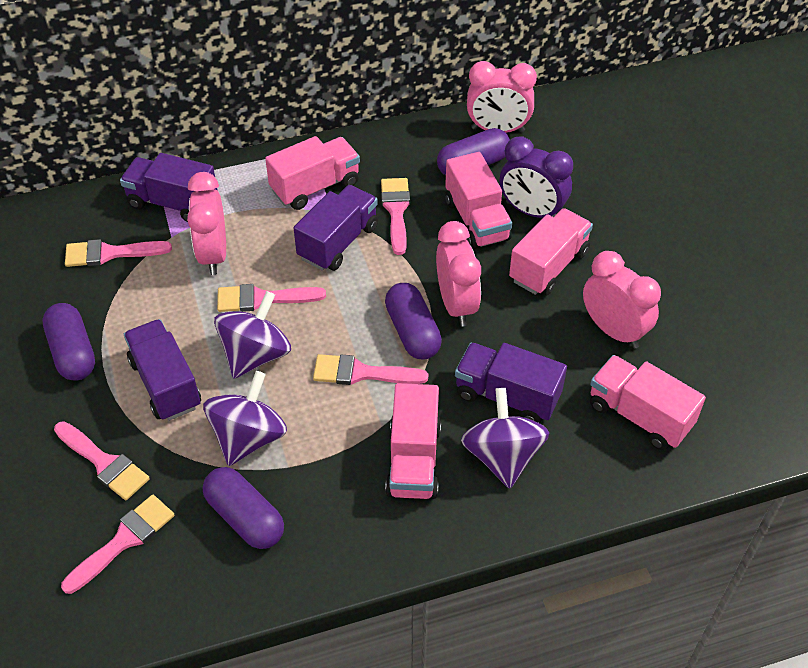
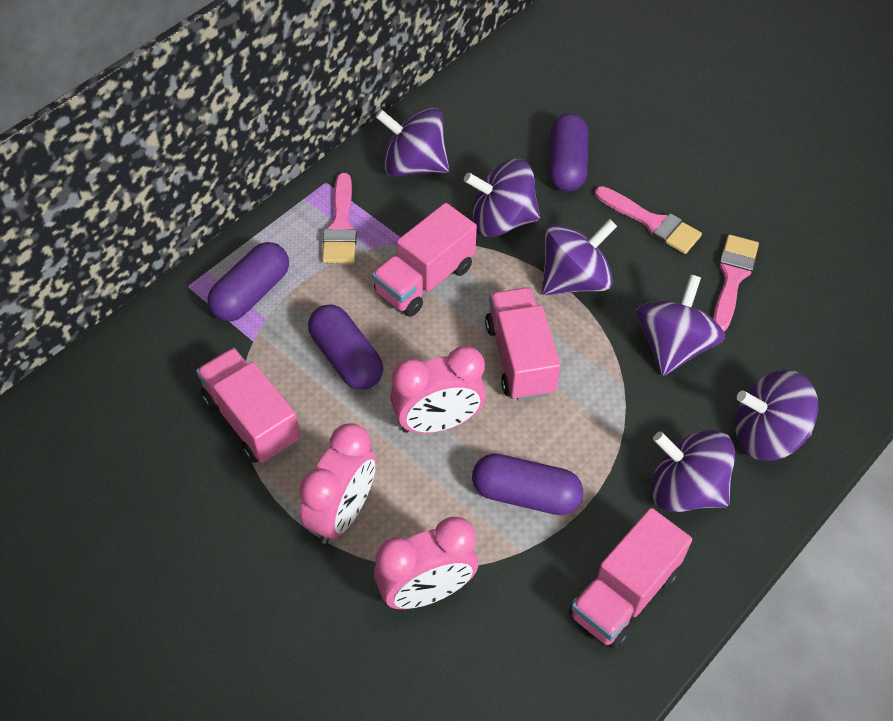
pink brush: 6 -> 3
pink clock: 4 -> 3
pink truck: 5 -> 4
purple clock: 1 -> 0
purple spinning top: 3 -> 6
purple truck: 4 -> 0

